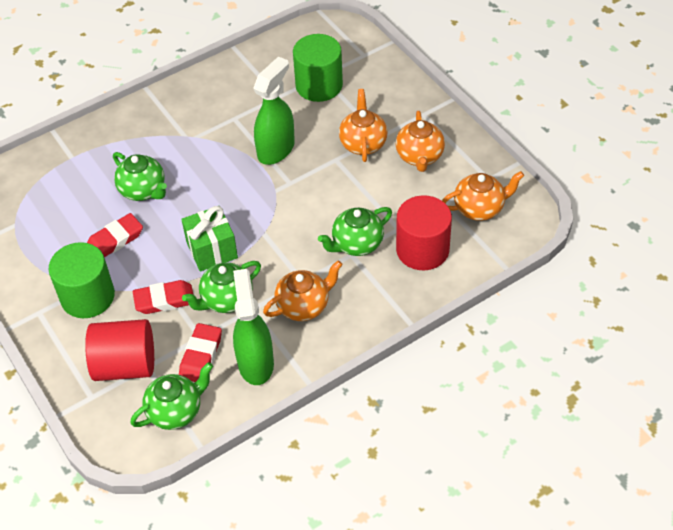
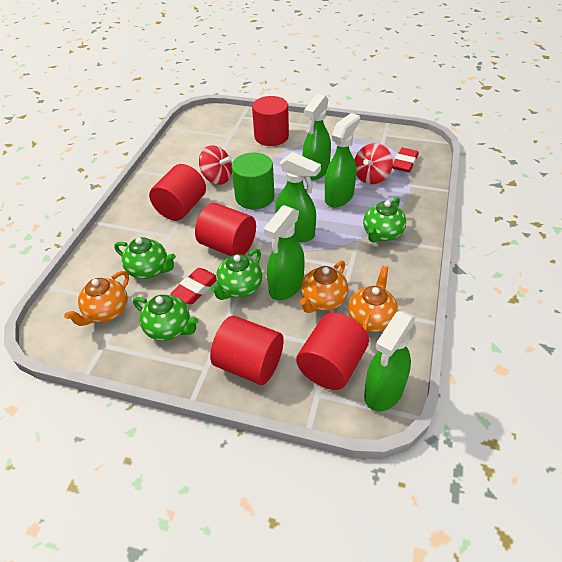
green cylinder: 2 -> 1
green gift: 1 -> 0
green spray bottle: 2 -> 5
orange teapot: 4 -> 3
red cylinder: 2 -> 5
red eraser: 3 -> 2
red spinning top: 0 -> 2

